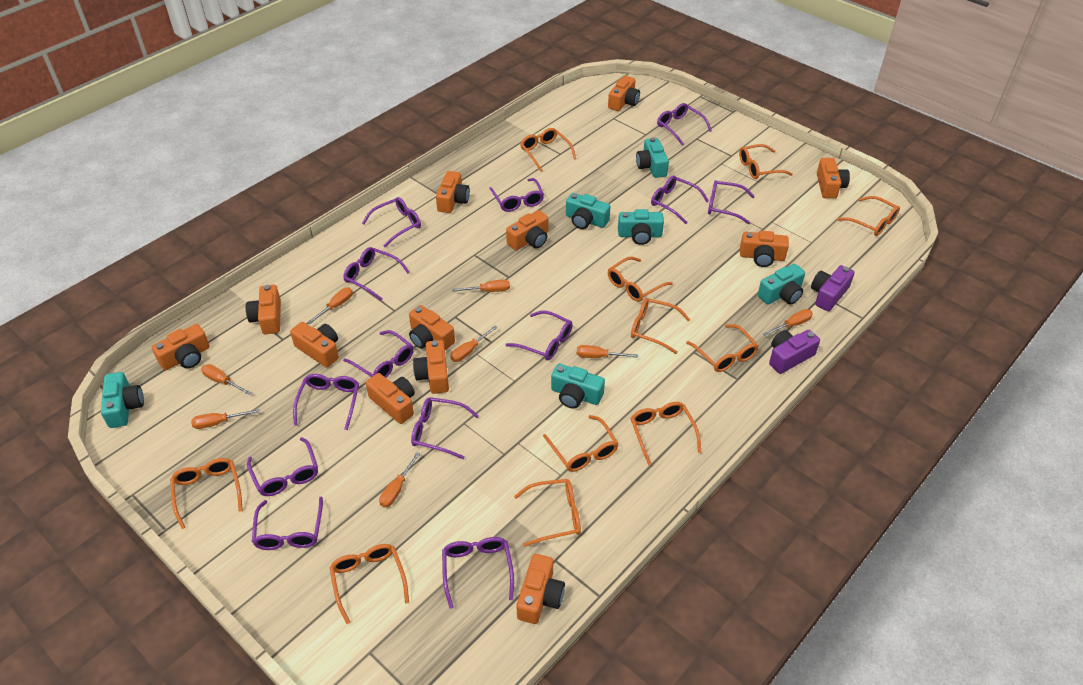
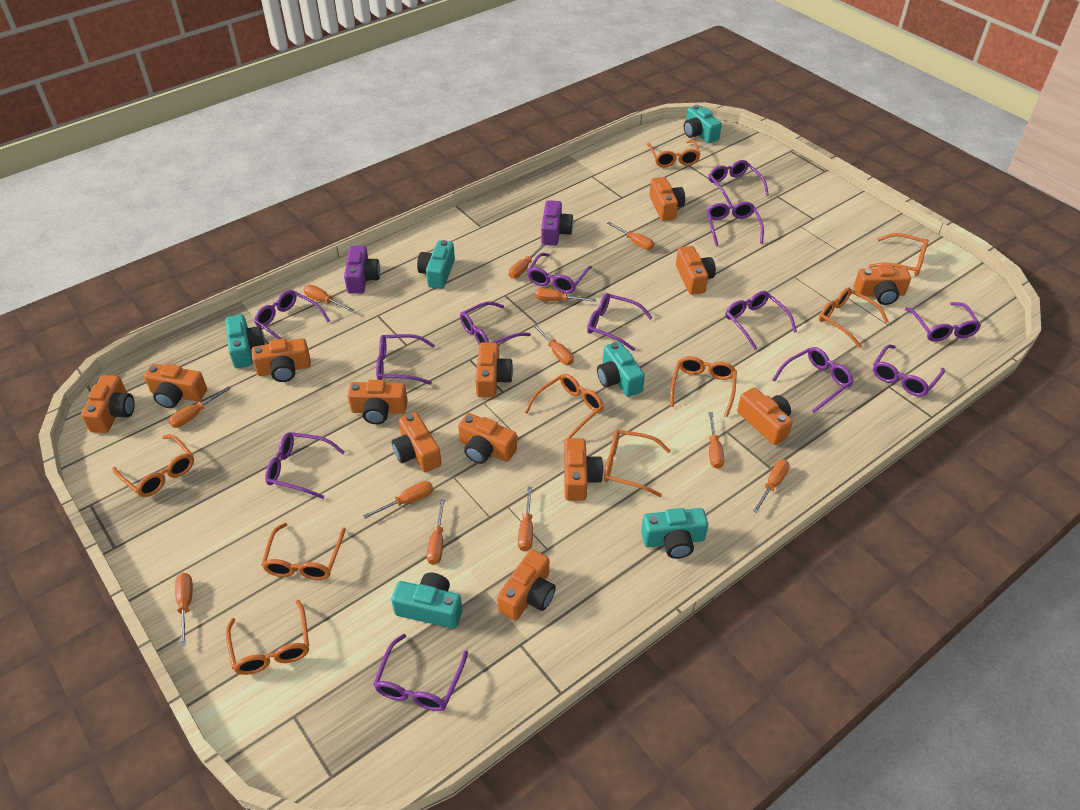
orange camera: 12 -> 13
orange glasses: 11 -> 9
orange screwdriver: 8 -> 12

